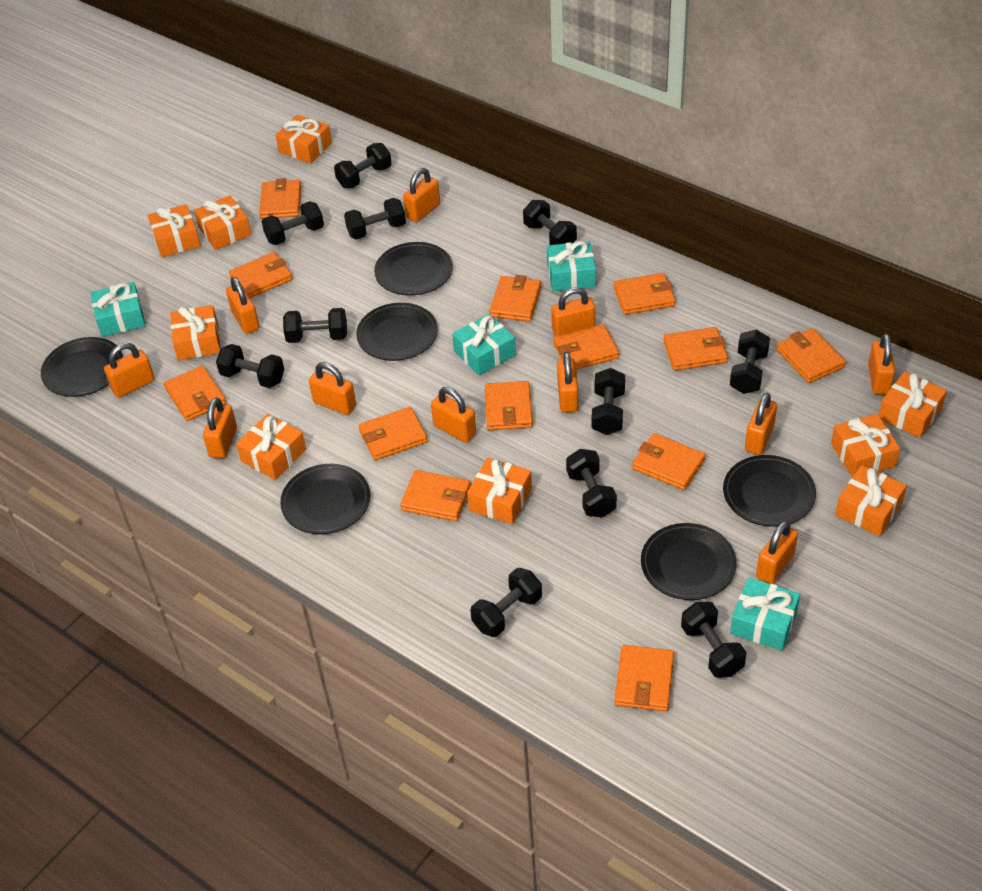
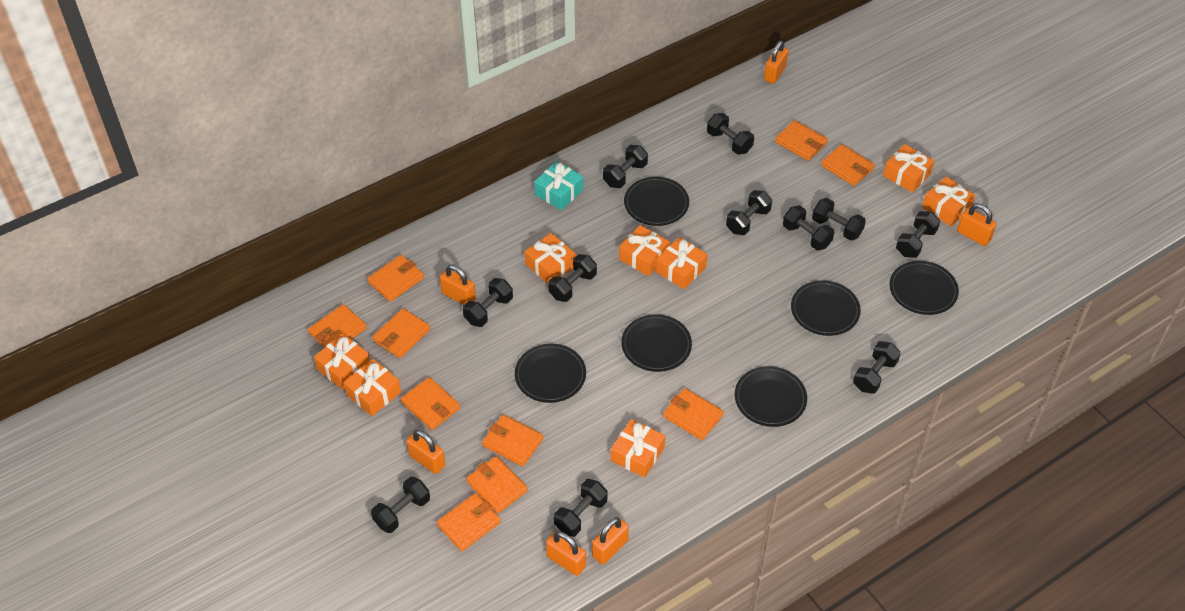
orange gift: 9 -> 8
orange padlock: 11 -> 6
orange wallet: 13 -> 10
turquoise gift: 4 -> 1

